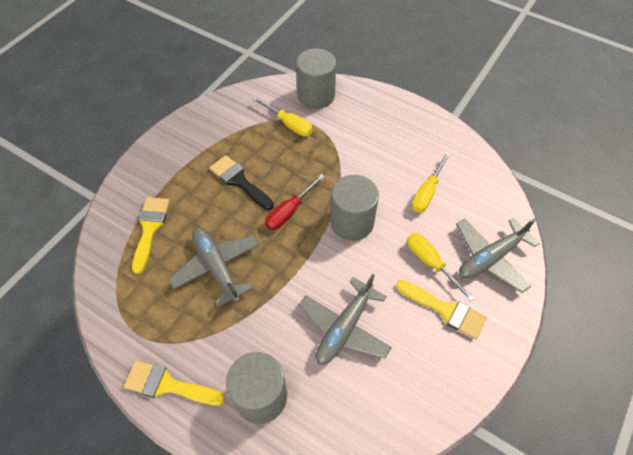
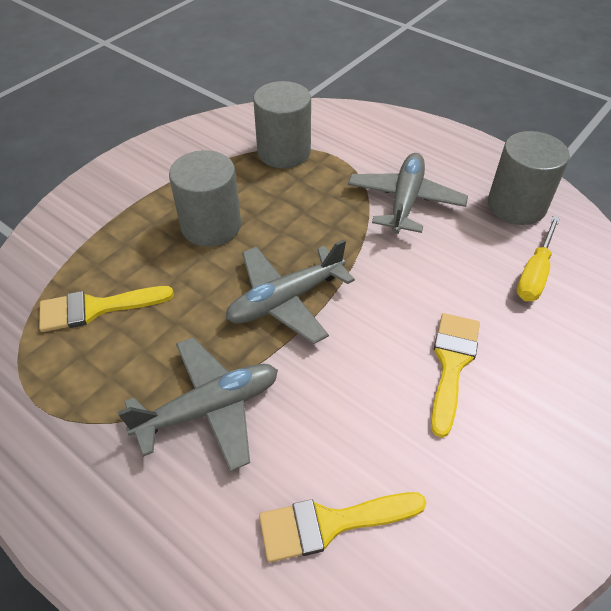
black brush: 1 -> 0
red screwdriver: 1 -> 0
yellow screwdriver: 3 -> 1

